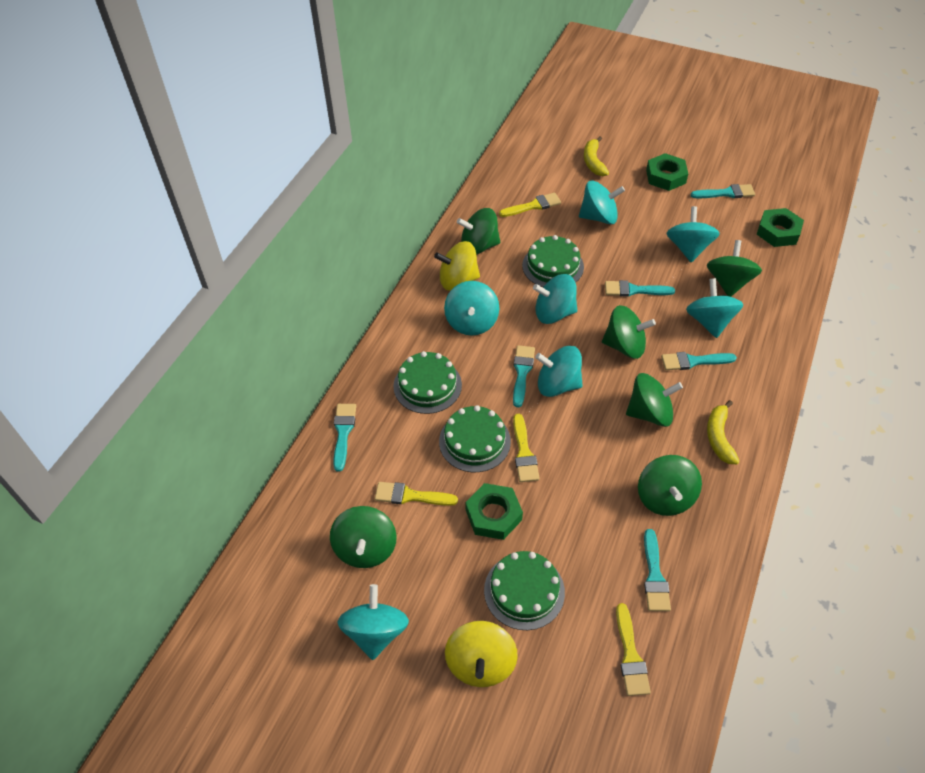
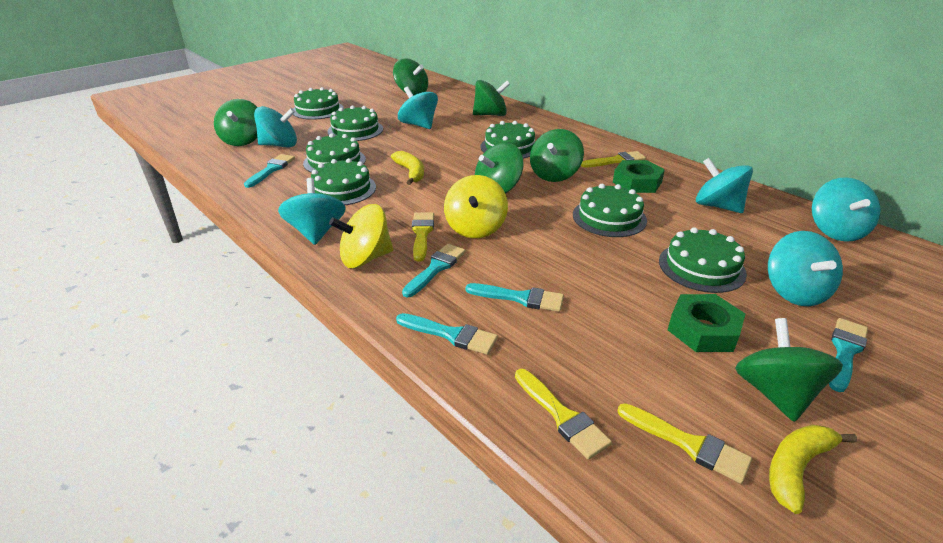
green cake: 4 -> 7
green nut: 3 -> 2
turquoise brush: 6 -> 5
turquoise spinning top: 7 -> 6

